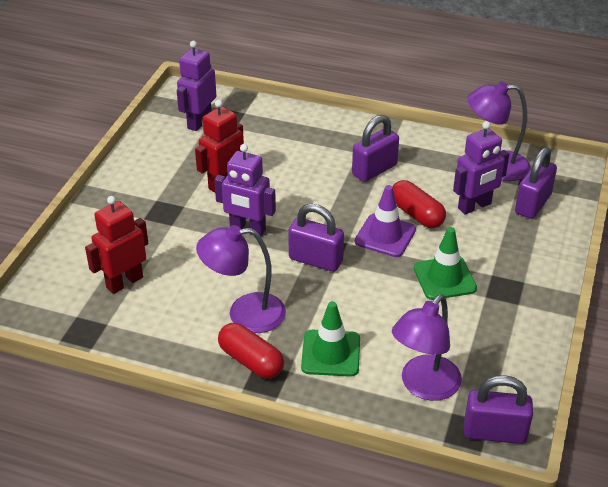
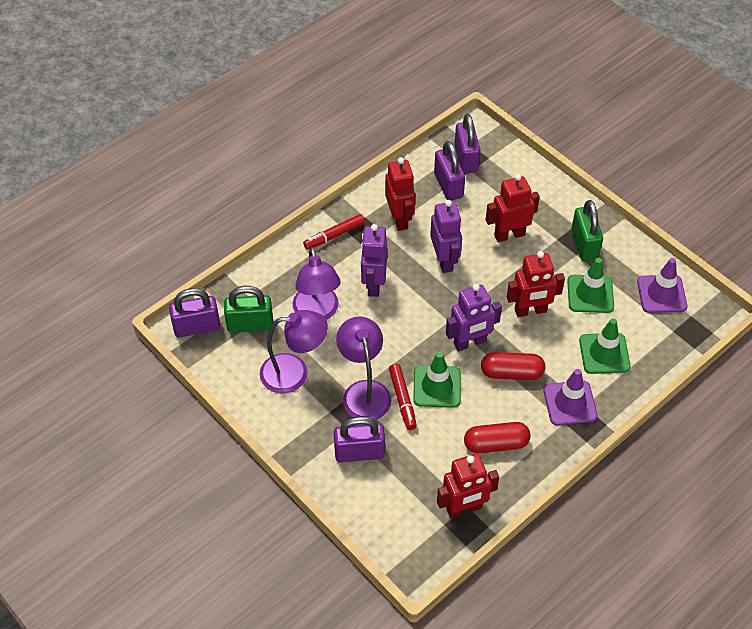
green padlock: 0 -> 2
green traffic cone: 2 -> 3
purple traffic cone: 1 -> 2
red marker: 0 -> 2
red robot: 2 -> 4

